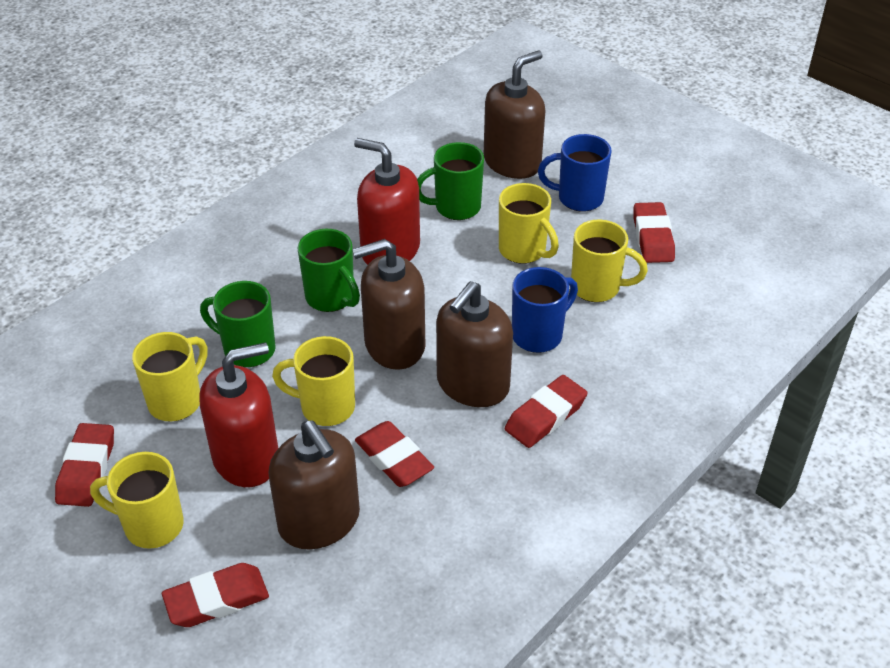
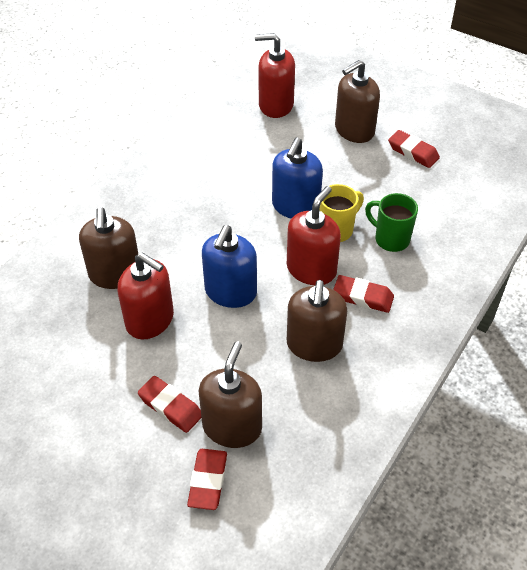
blue mug: 2 -> 0
blue soap dispenser: 0 -> 2
green mug: 3 -> 1
red eraser: 5 -> 4
red soap dispenser: 2 -> 3
yellow mug: 5 -> 1

